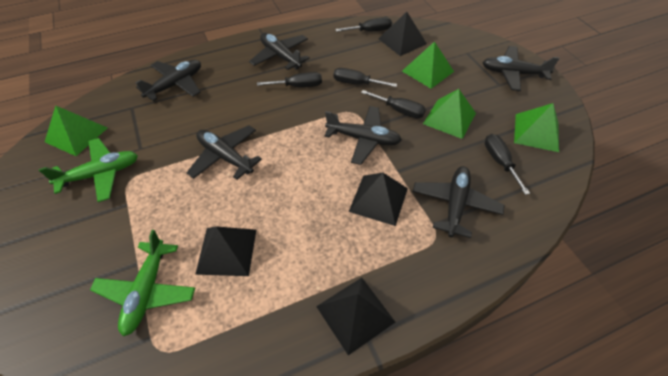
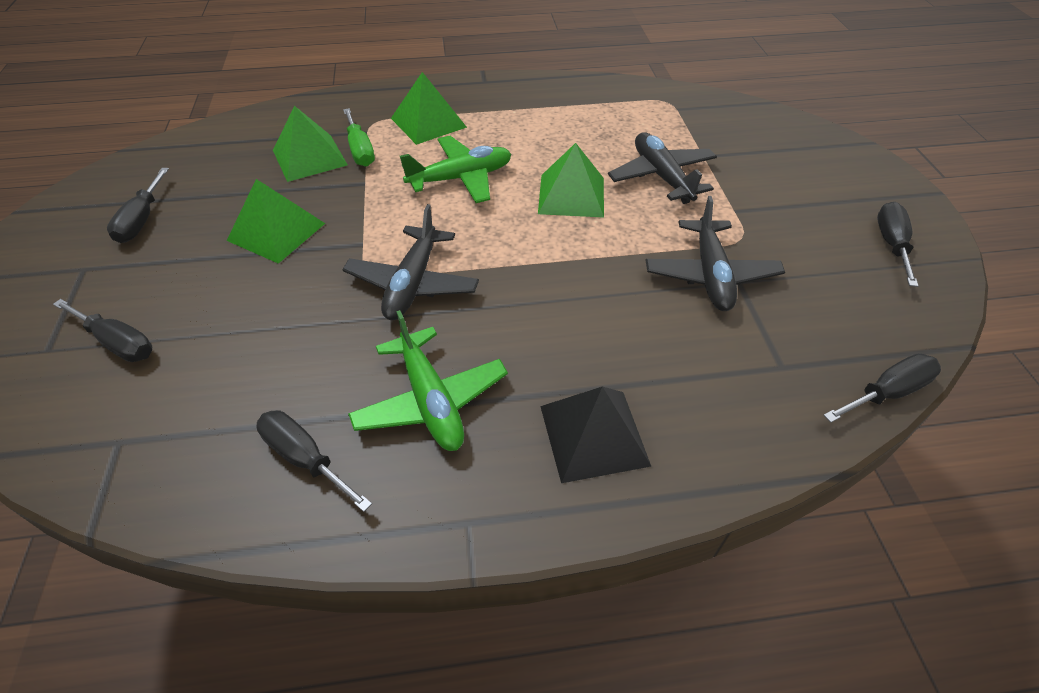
black plane: 6 -> 3
black pyramid: 4 -> 1
green screwdriver: 0 -> 1

